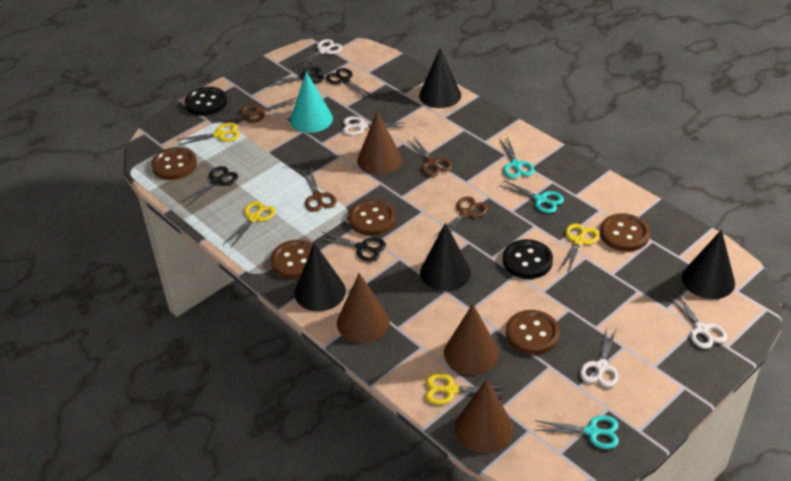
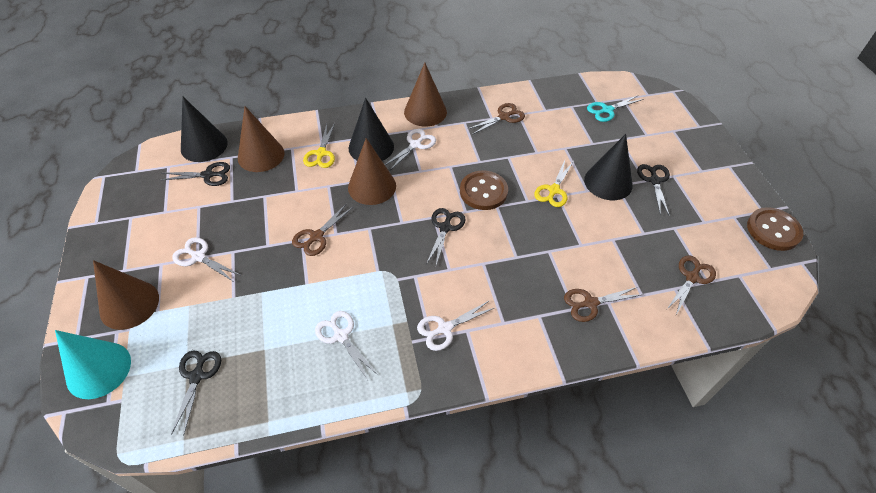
black button: 2 -> 0
black cone: 4 -> 3
brown button: 5 -> 2
turquoise scissors: 3 -> 1
yellow scissors: 4 -> 2

